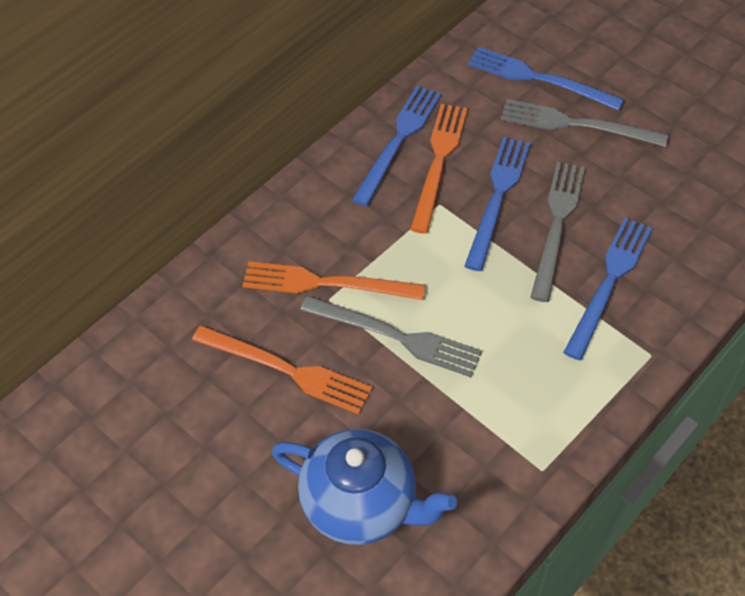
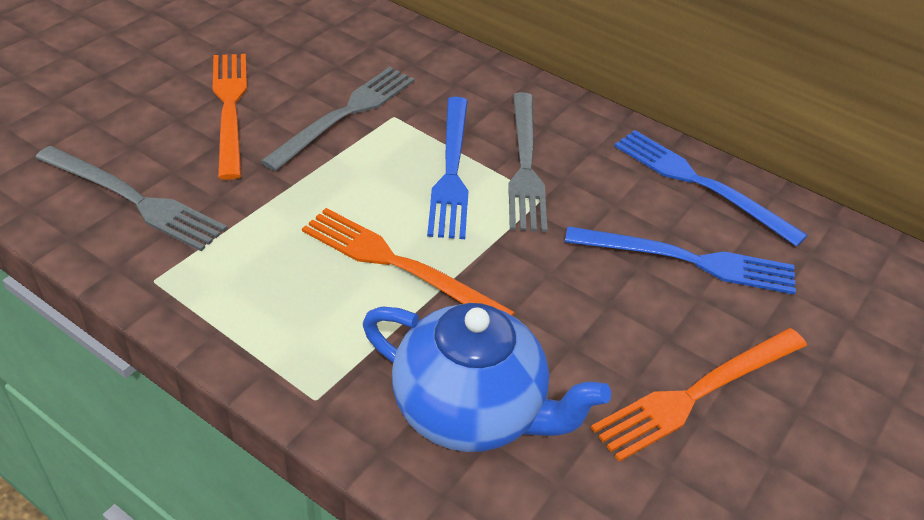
blue fork: 4 -> 3

